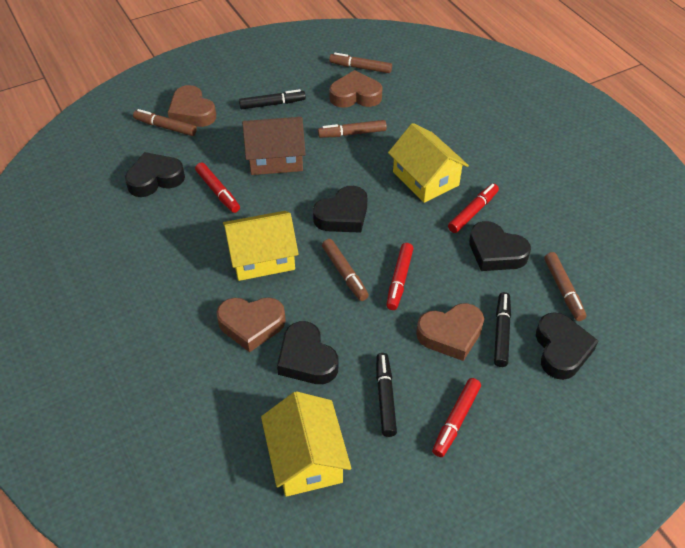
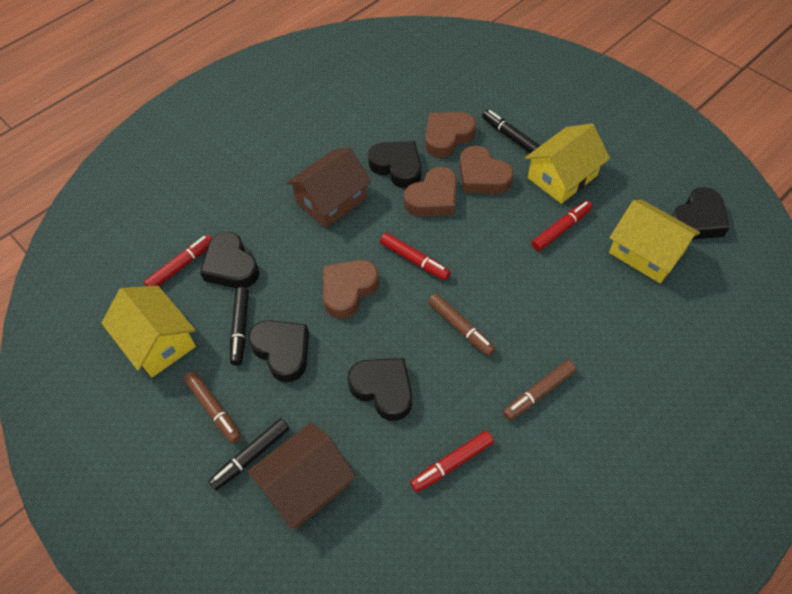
brown house: 1 -> 2
brown marker: 5 -> 3

